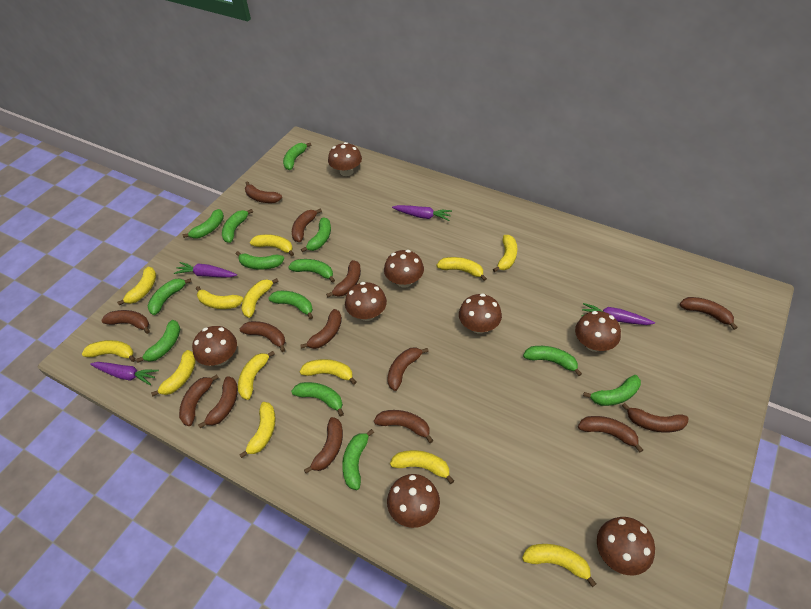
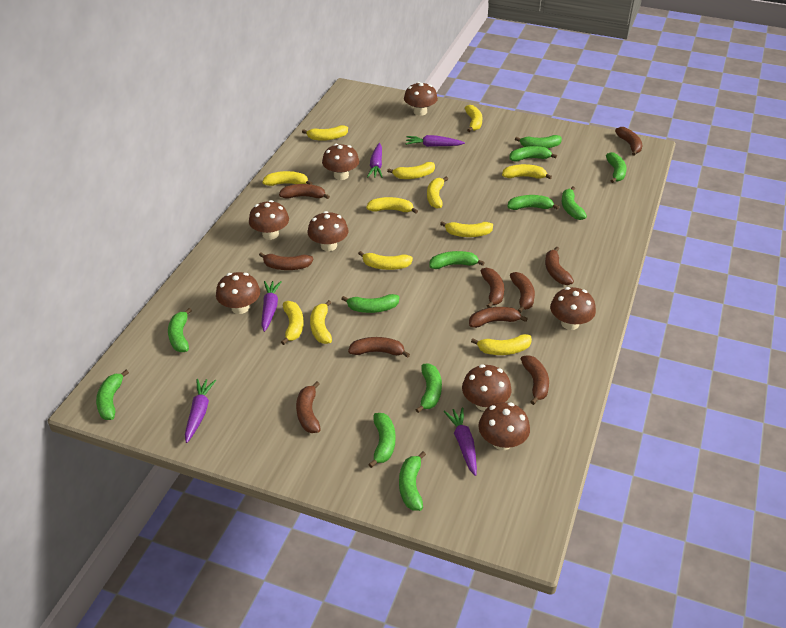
brown banana: 14 -> 10
green banana: 13 -> 12
purple carrot: 4 -> 5
yellow banana: 13 -> 12

